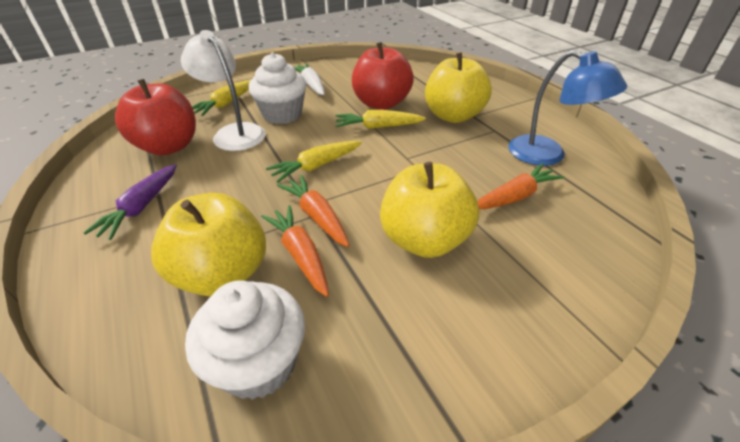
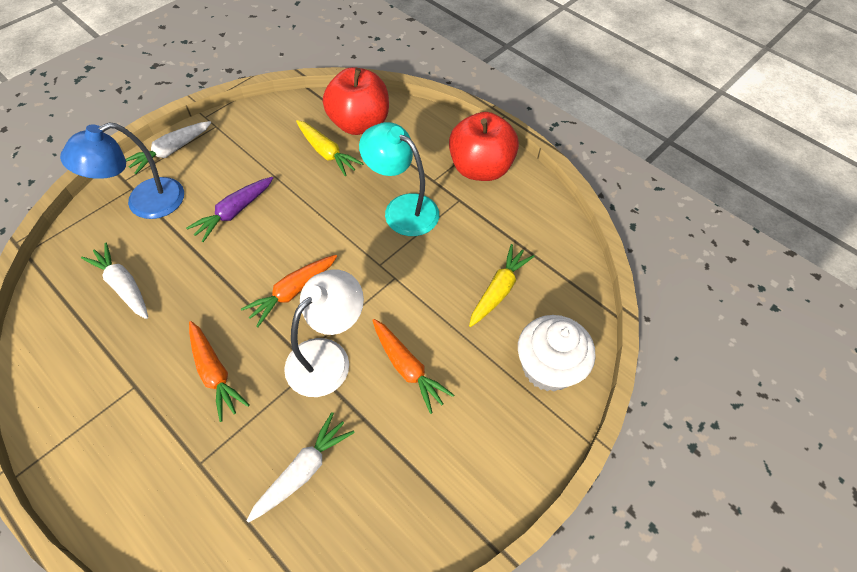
turquoise lamp: 0 -> 1
white carrot: 1 -> 3
white cupcake: 2 -> 1
yellow apple: 3 -> 0
yellow carrot: 3 -> 2

